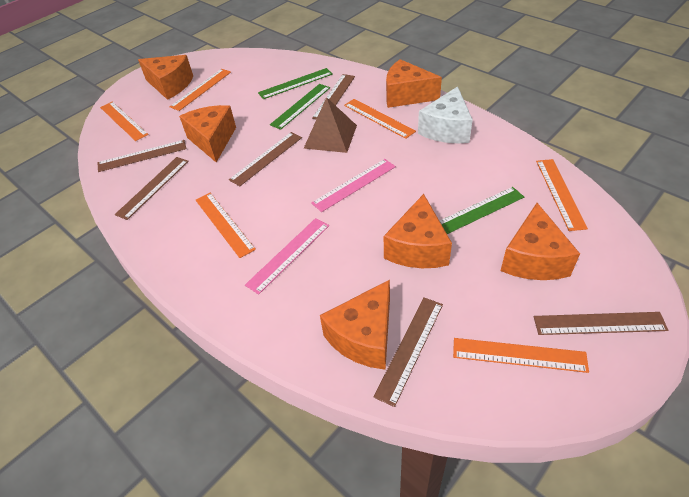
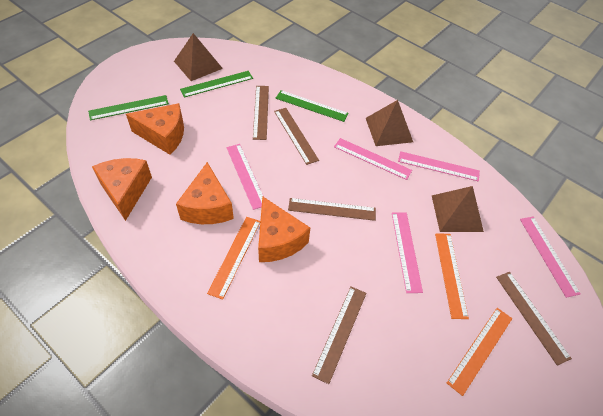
brown pyramid: 1 -> 3
brown ruler: 6 -> 5
orange cheese: 6 -> 4
orange ruler: 6 -> 3
pink ruler: 2 -> 5
white cheese: 1 -> 0

